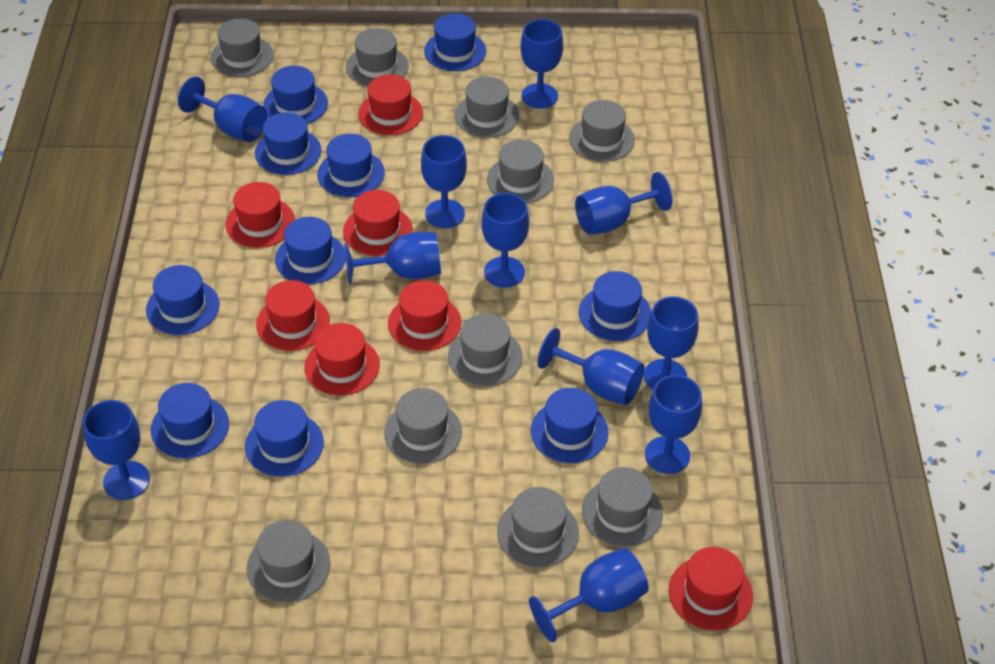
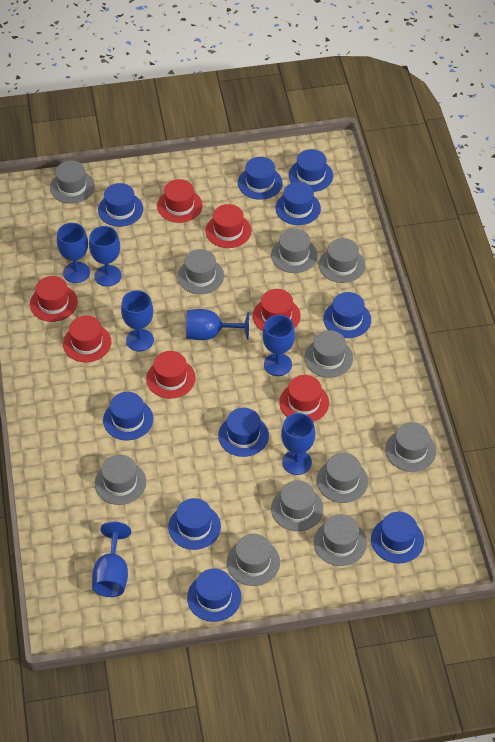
blue goblet: 11 -> 7
grey hat: 10 -> 11

